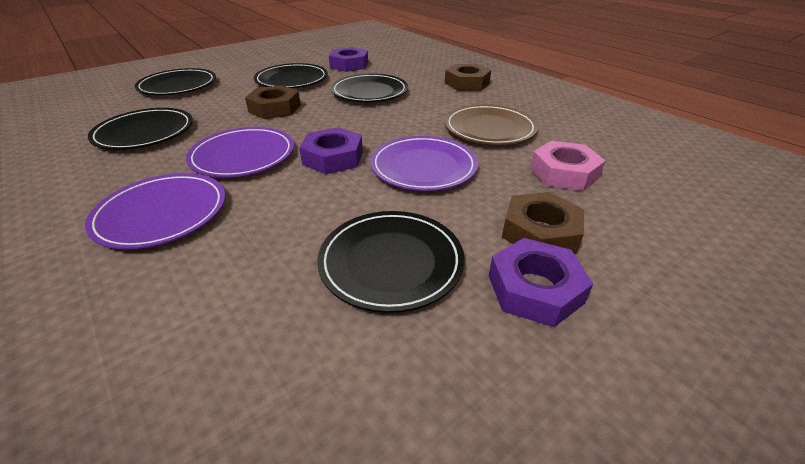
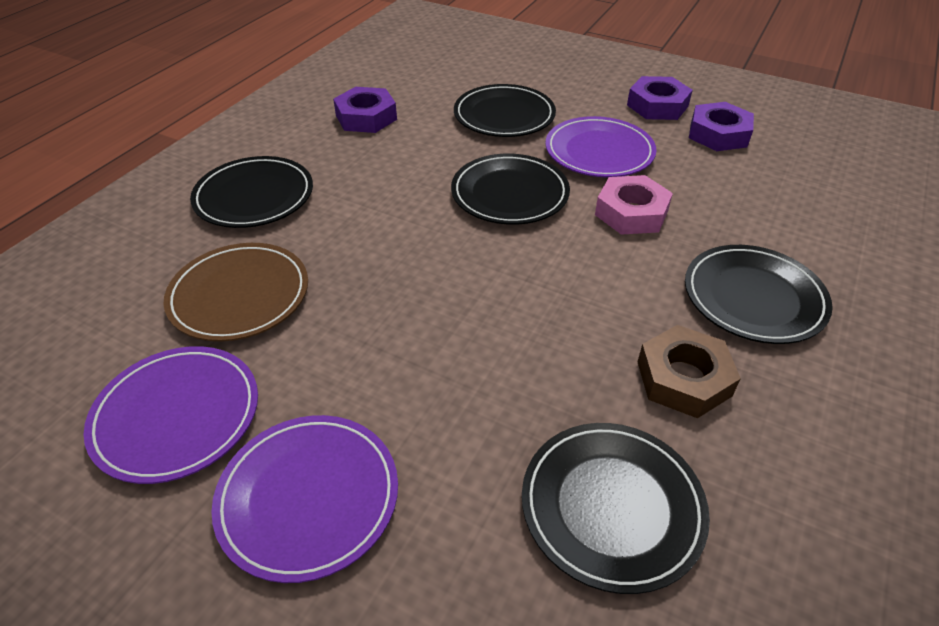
brown nut: 3 -> 1

